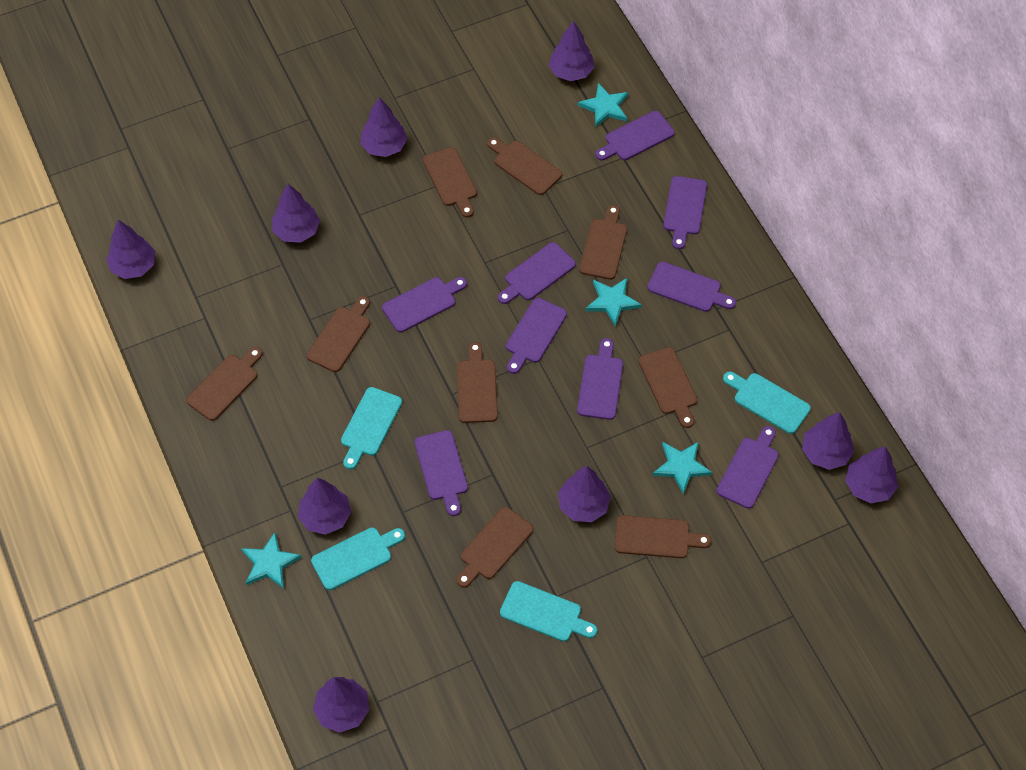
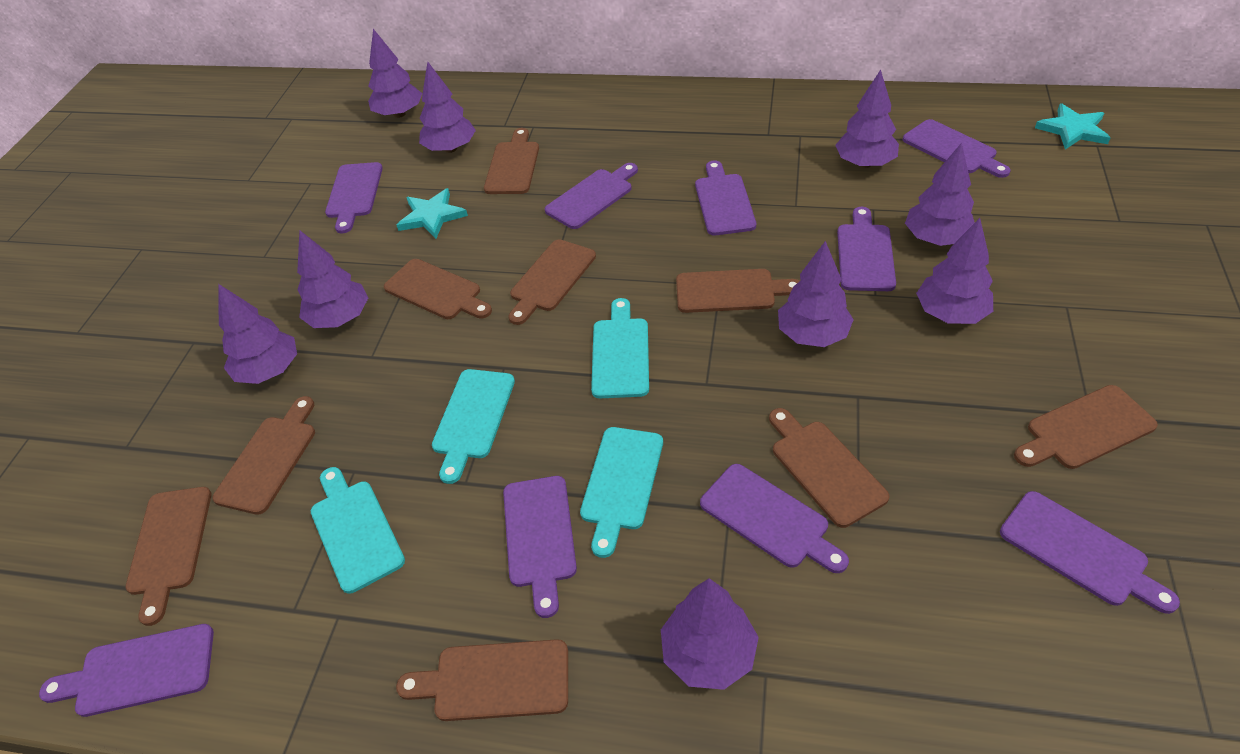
turquoise star: 4 -> 2

